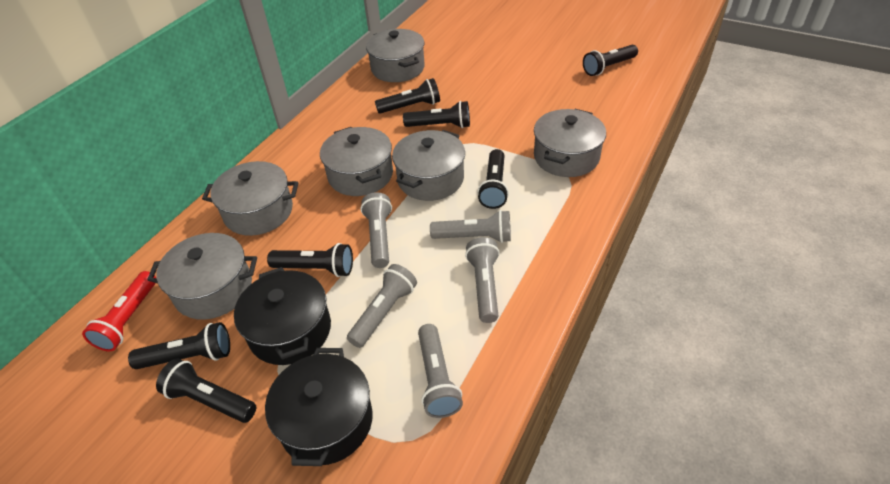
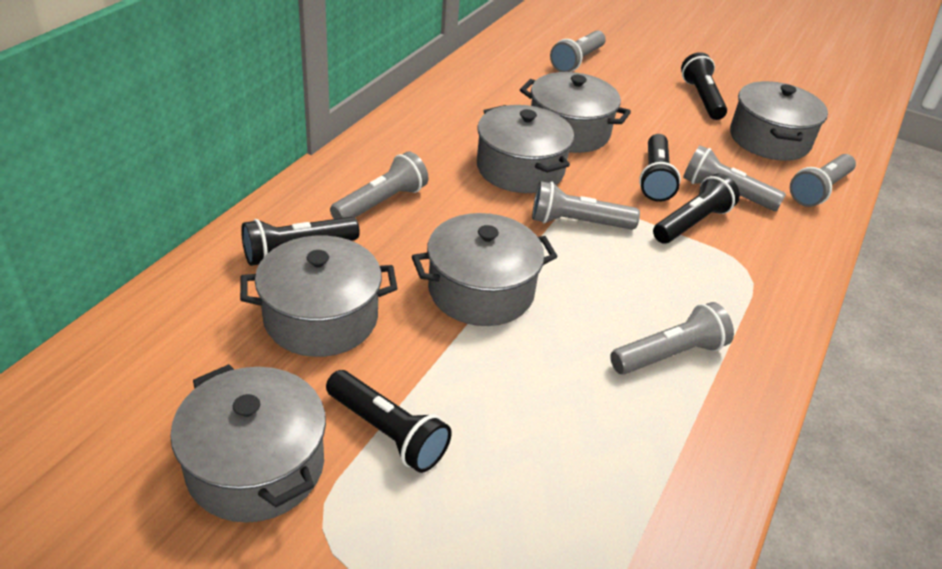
black flashlight: 7 -> 5
black pot: 2 -> 0
grey flashlight: 5 -> 6
red flashlight: 1 -> 0

